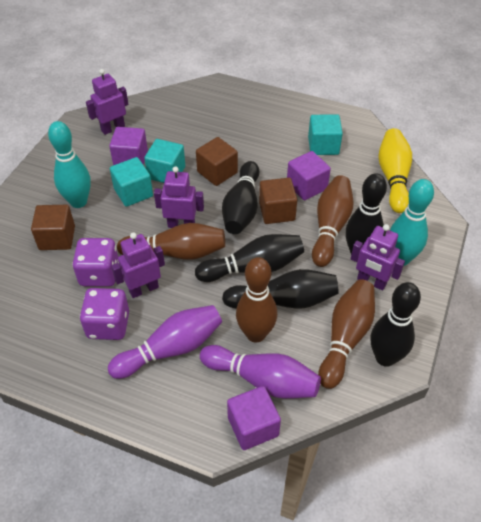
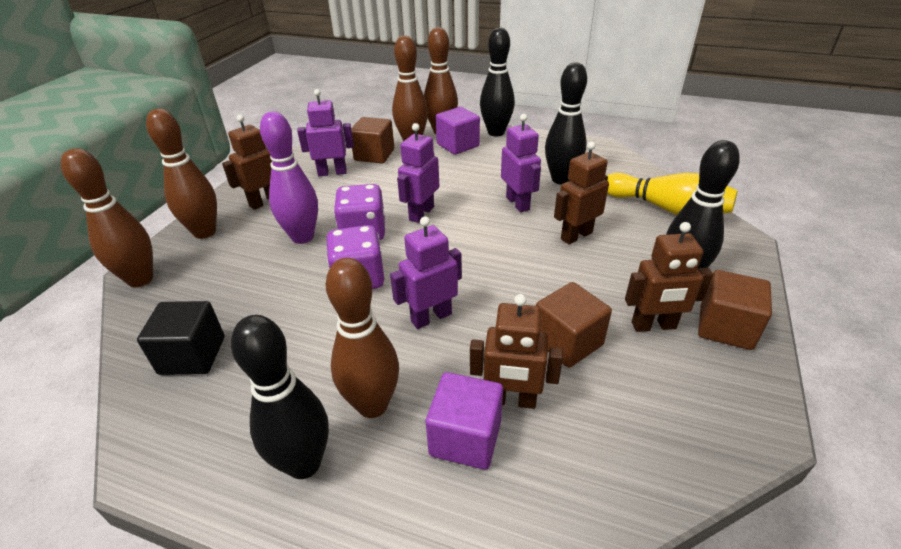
black bowling pin: 5 -> 4
black cube: 0 -> 1
brown bowling pin: 4 -> 5
brown robot: 0 -> 4
purple bowling pin: 2 -> 1
purple cube: 3 -> 2
turquoise bowling pin: 2 -> 0
turquoise cube: 3 -> 0

